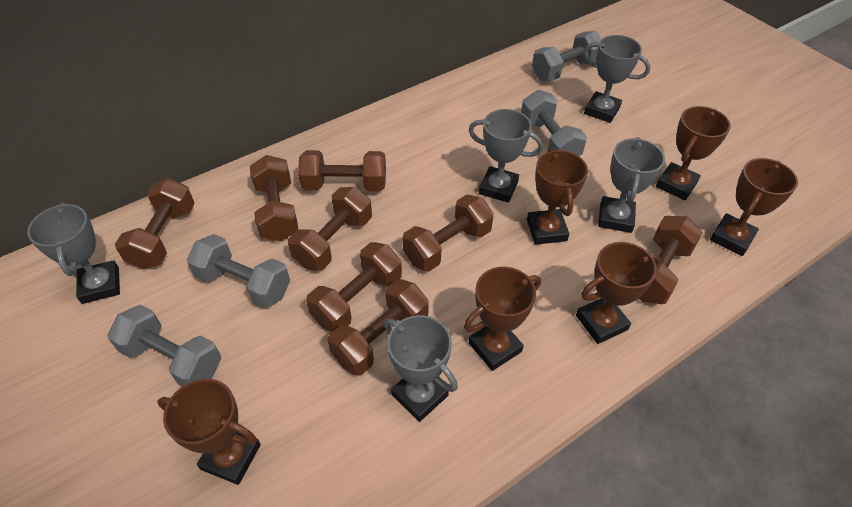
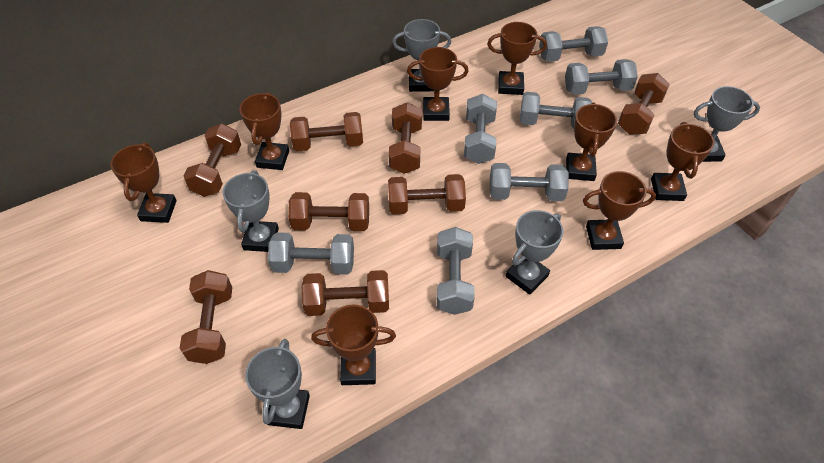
brown trophy: 6 -> 8
grey dumbbell: 4 -> 7

